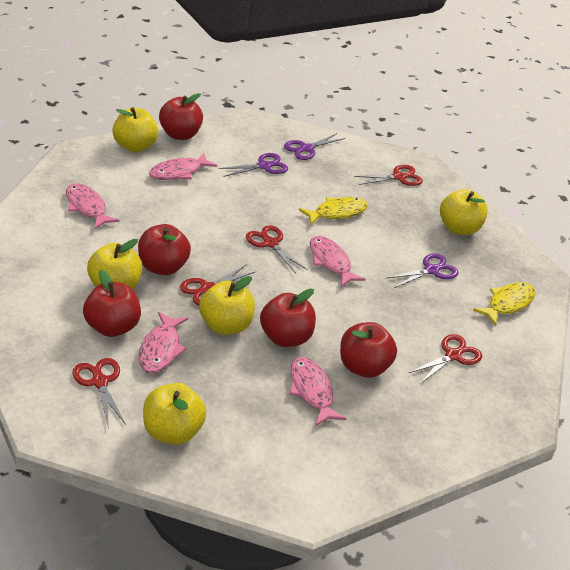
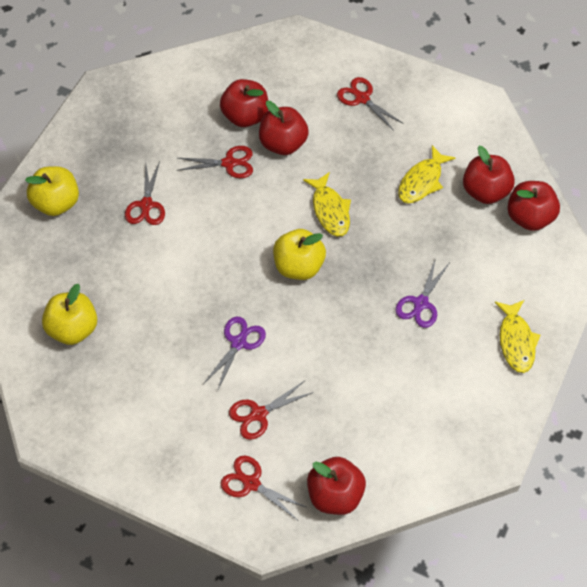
pink fish: 5 -> 0
purple scissors: 3 -> 2
yellow apple: 5 -> 3
yellow fish: 2 -> 3

